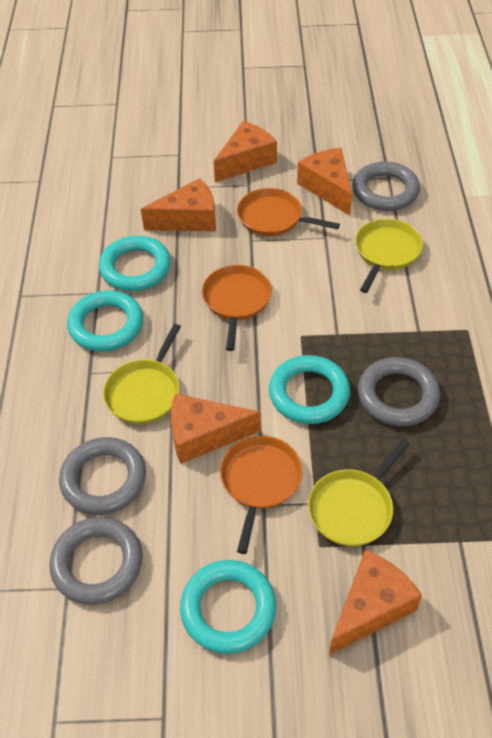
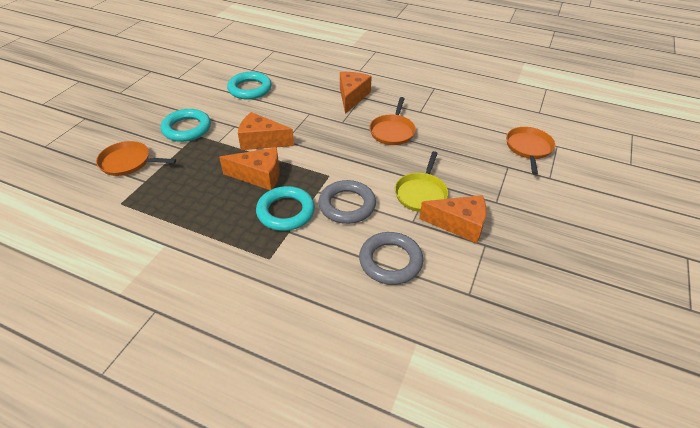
grey ring: 4 -> 2
orange cheese: 5 -> 4
turquoise ring: 4 -> 3
yellow pan: 3 -> 1

